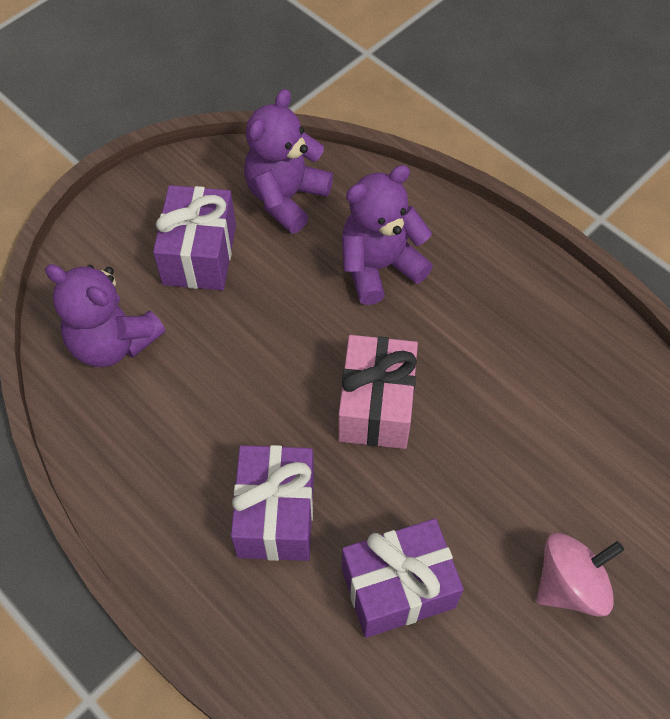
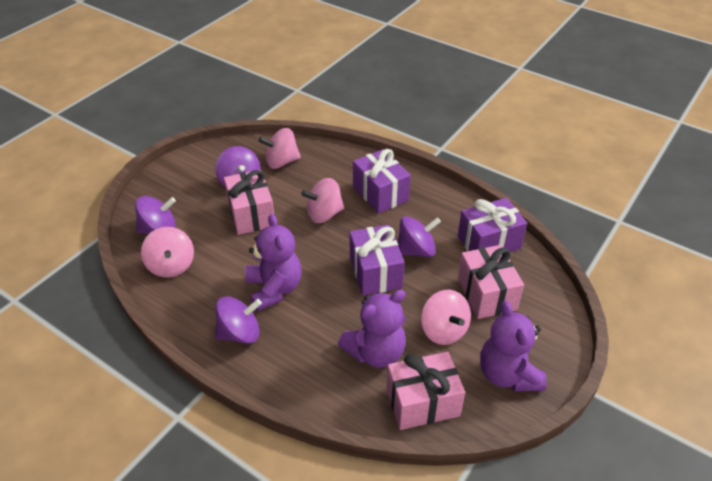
pink gift: 1 -> 3
pink spinning top: 1 -> 4
purple spinning top: 0 -> 4

